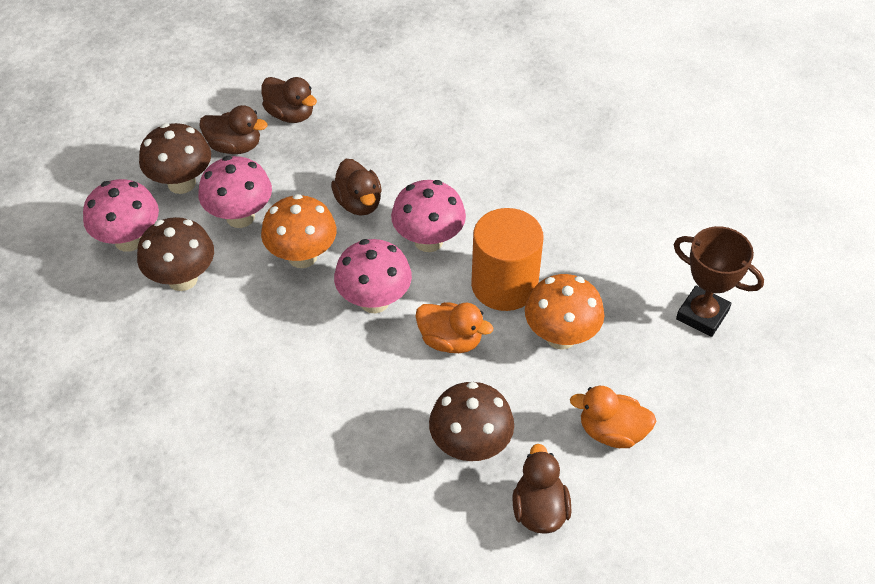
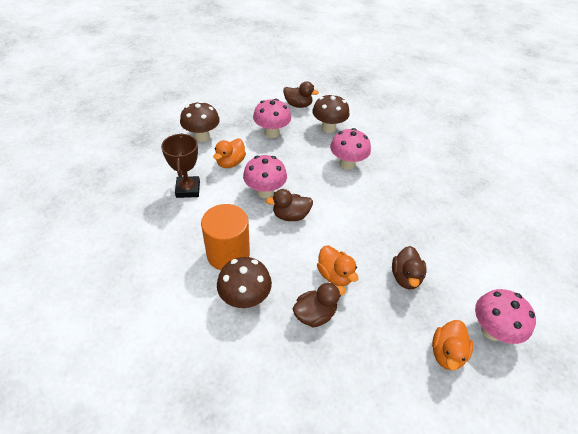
orange duck: 2 -> 3
orange mushroom: 2 -> 0

